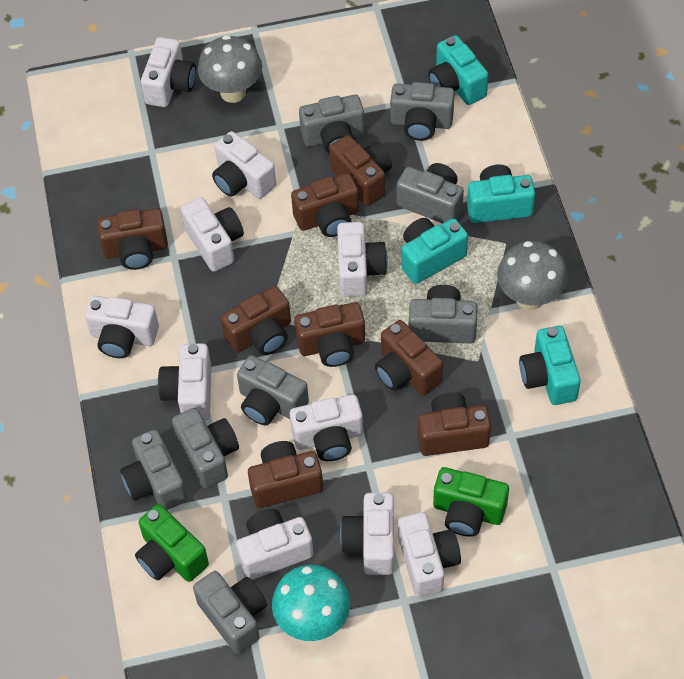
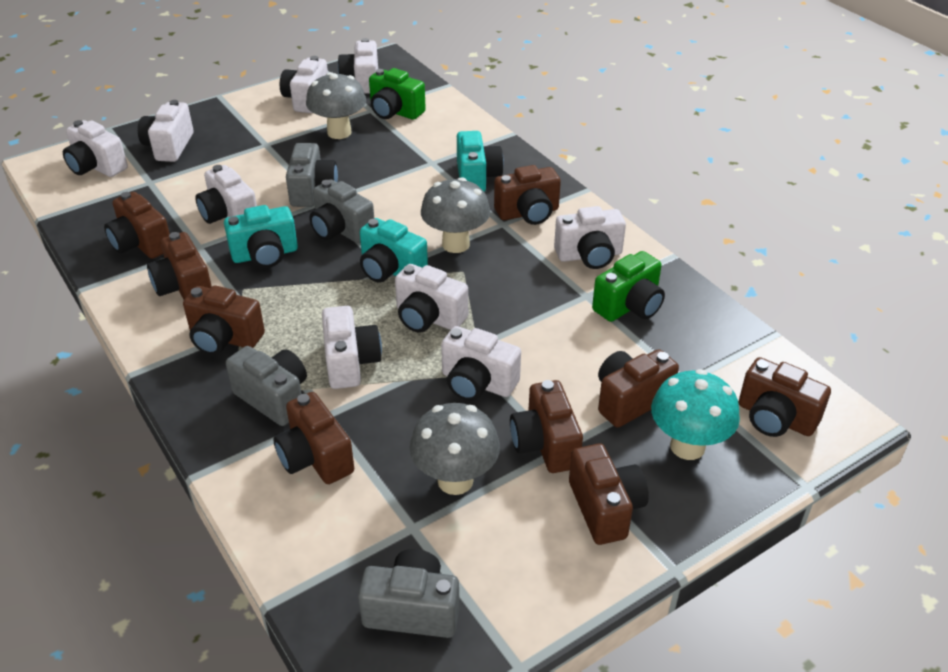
brown camera: 8 -> 9
grey camera: 8 -> 4
grey mushroom: 2 -> 3
turquoise camera: 4 -> 3
white camera: 10 -> 9

